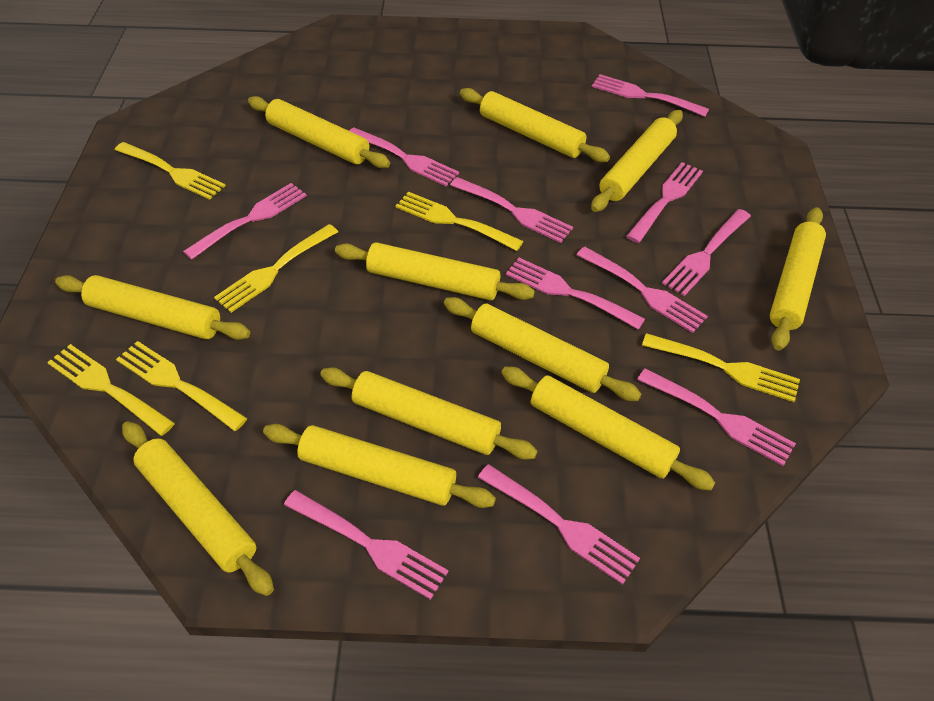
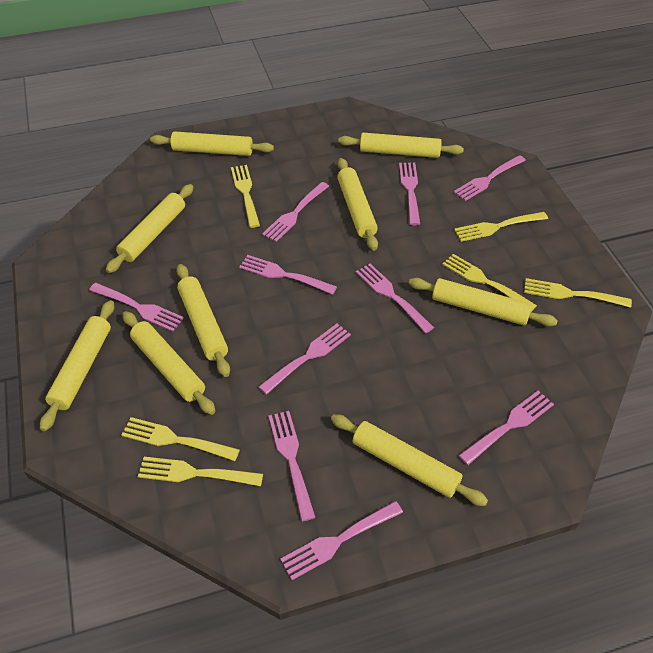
pink fork: 11 -> 10
yellow rolling pin: 11 -> 9

